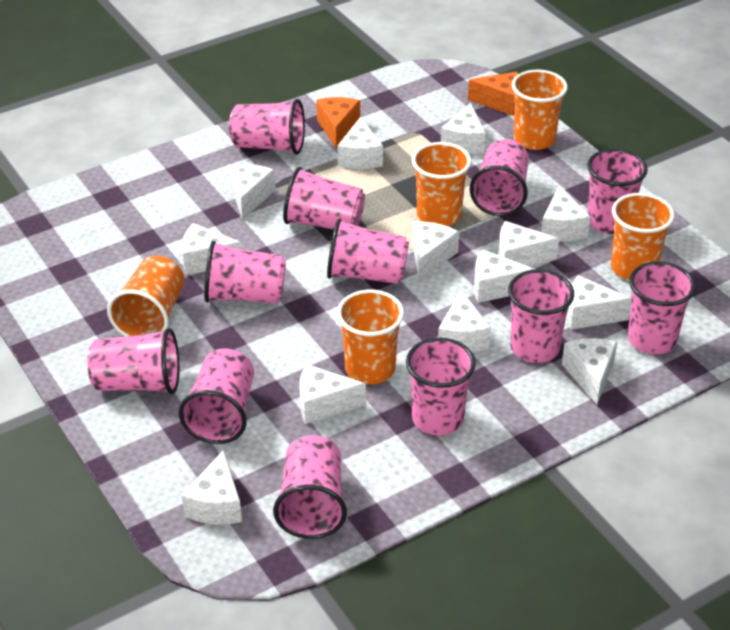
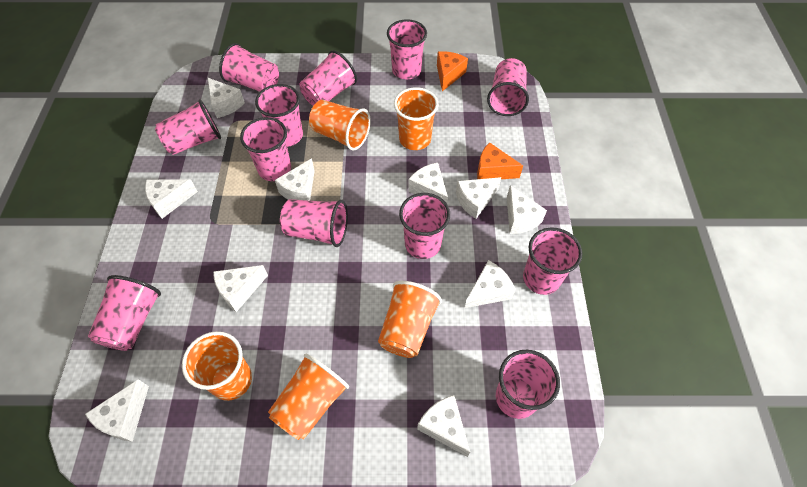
white cheese: 13 -> 10

